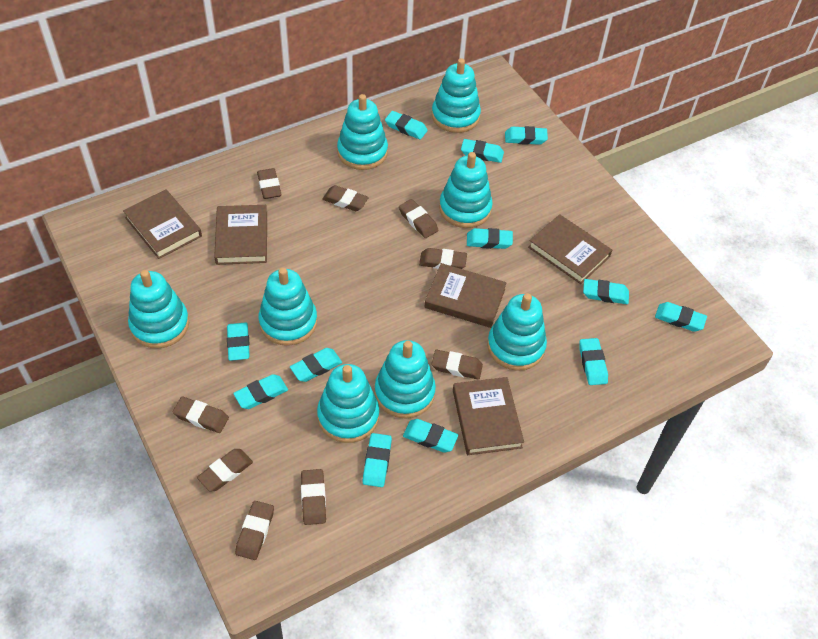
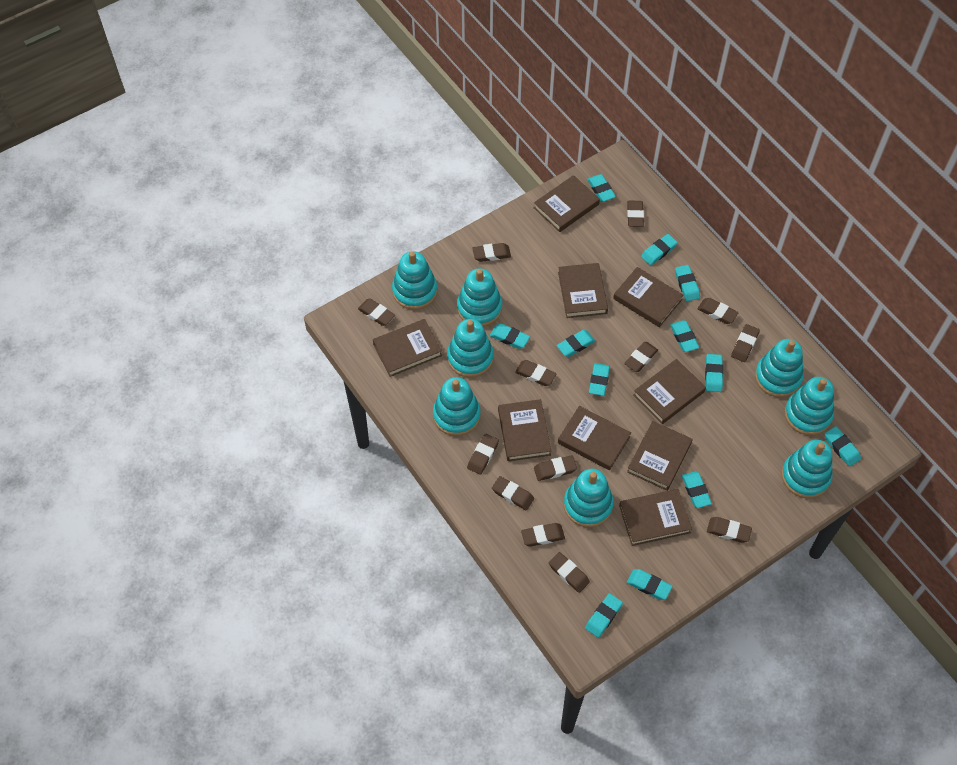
brown book: 5 -> 9
brown eraser: 9 -> 13

